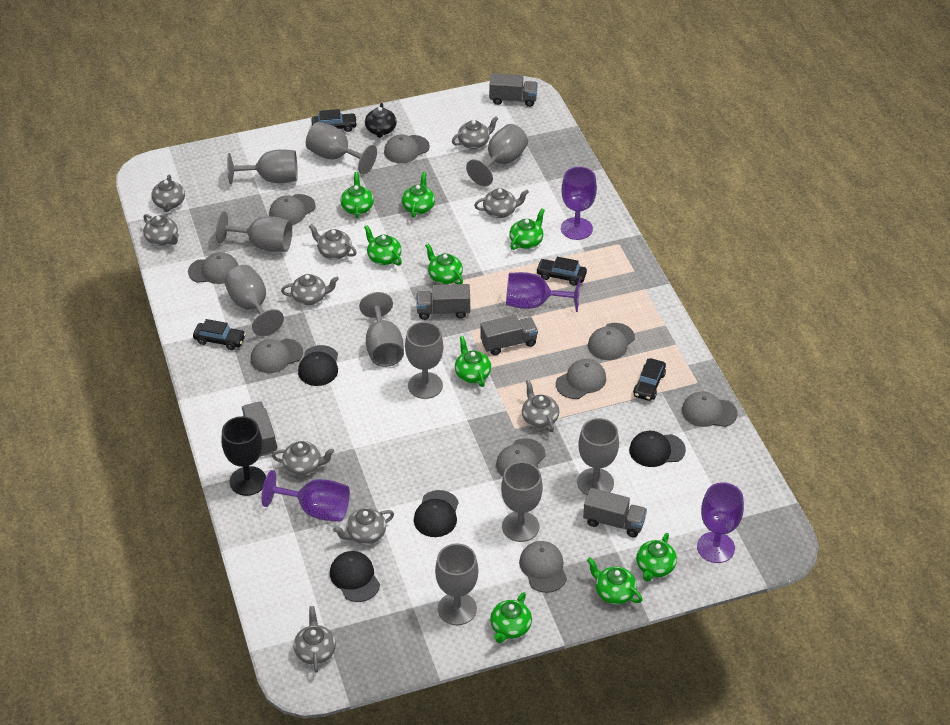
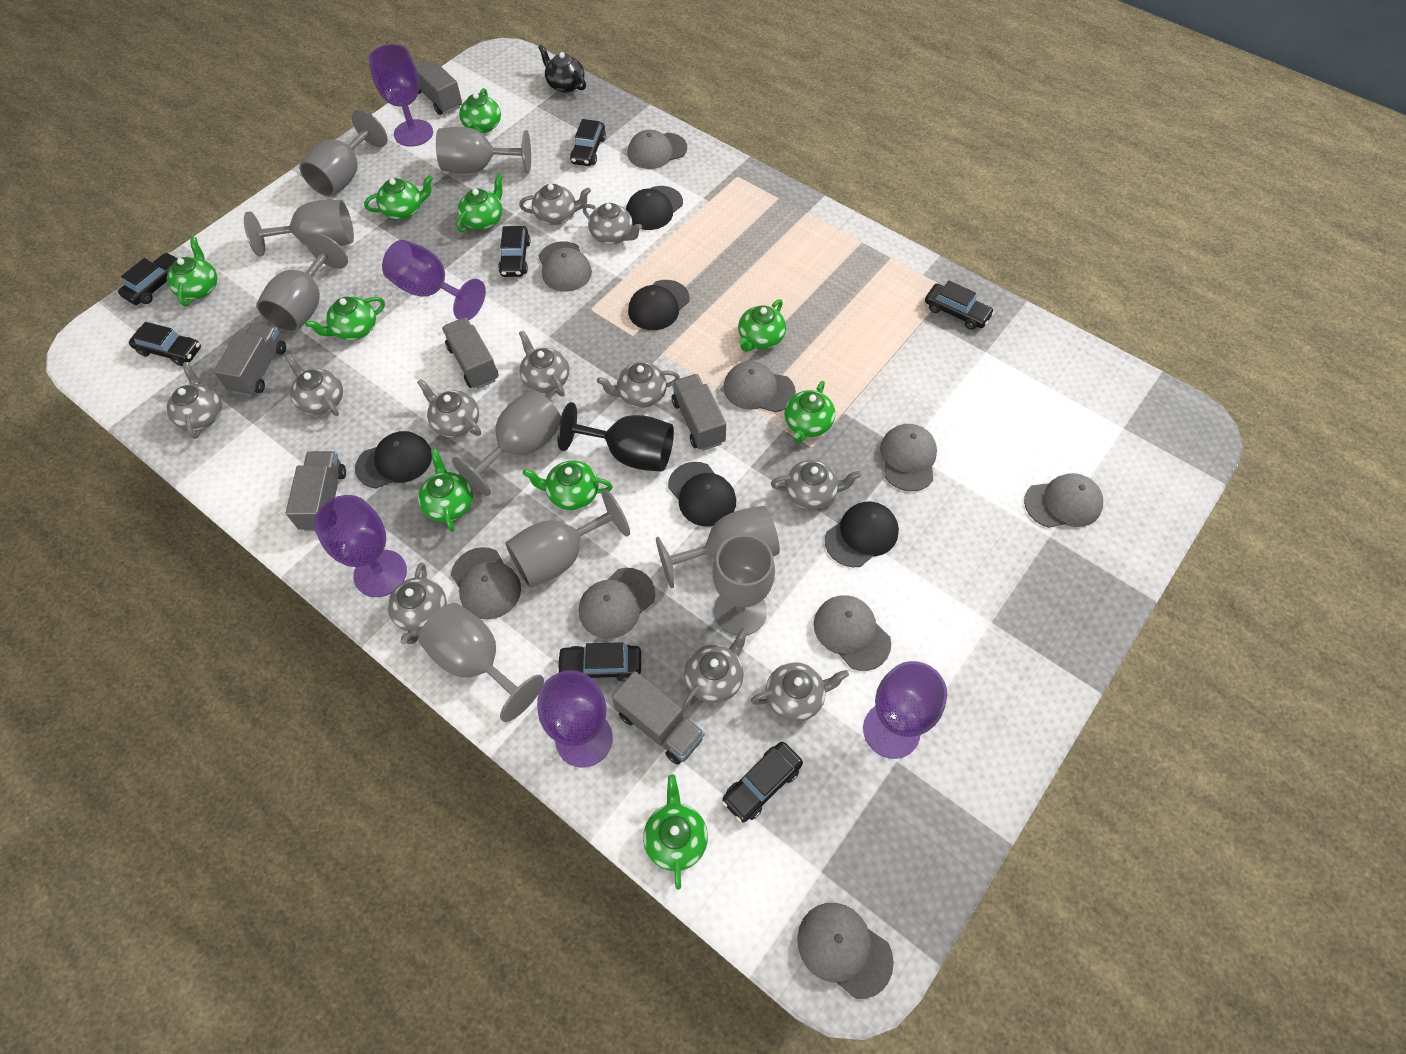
black cap: 4 -> 5
black car: 4 -> 7
green teapot: 9 -> 10
grey goblet: 10 -> 9
grey teapot: 10 -> 11
grey truck: 5 -> 6
purple goblet: 4 -> 5

